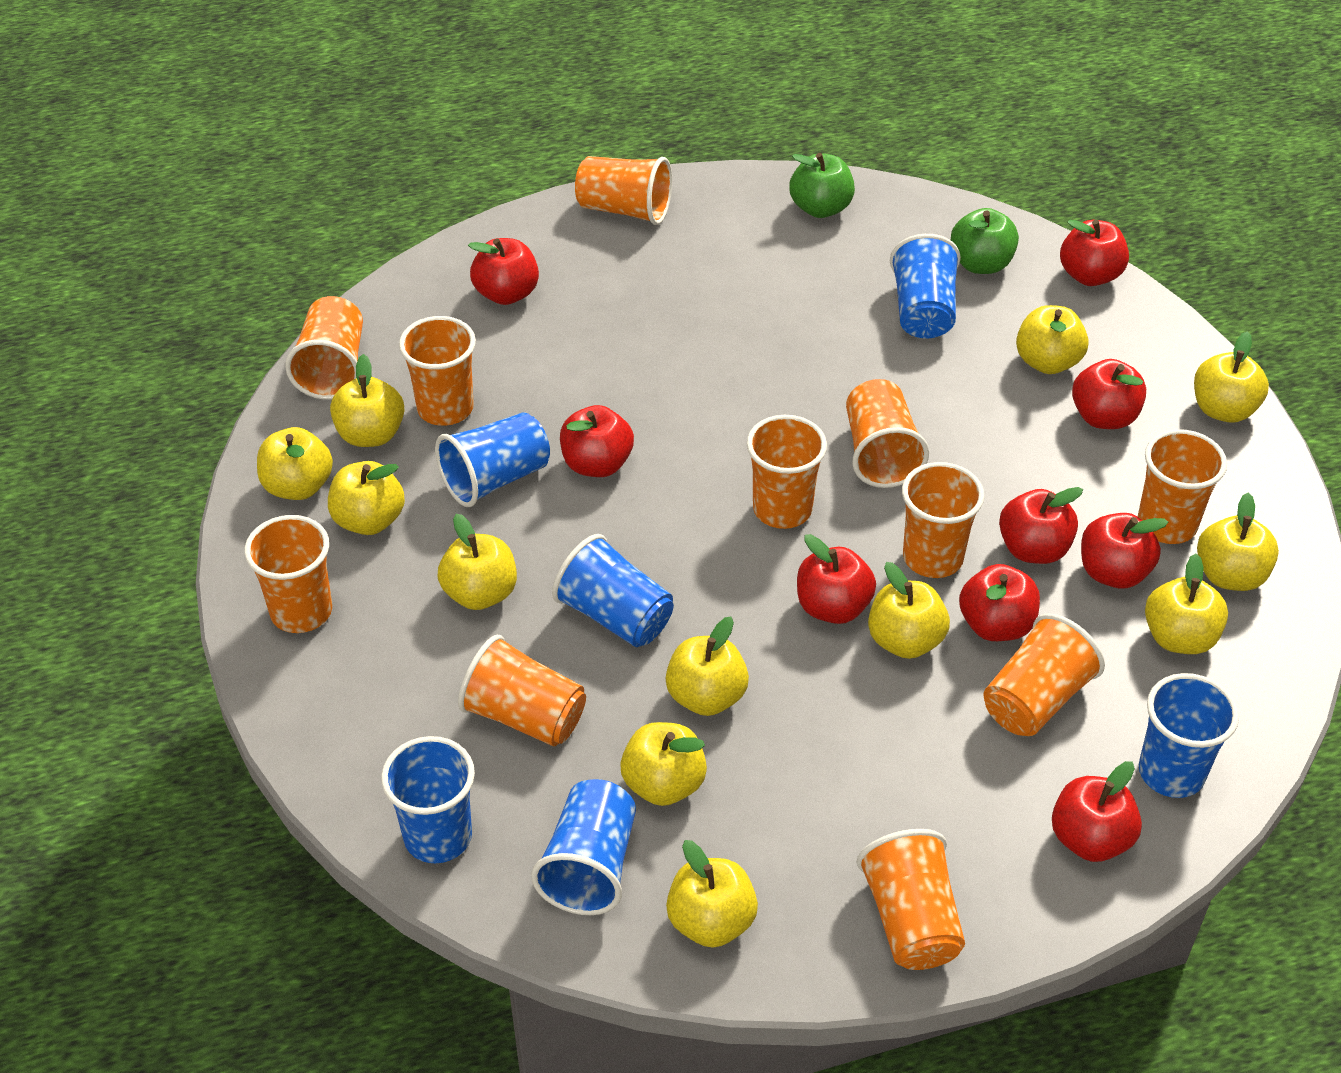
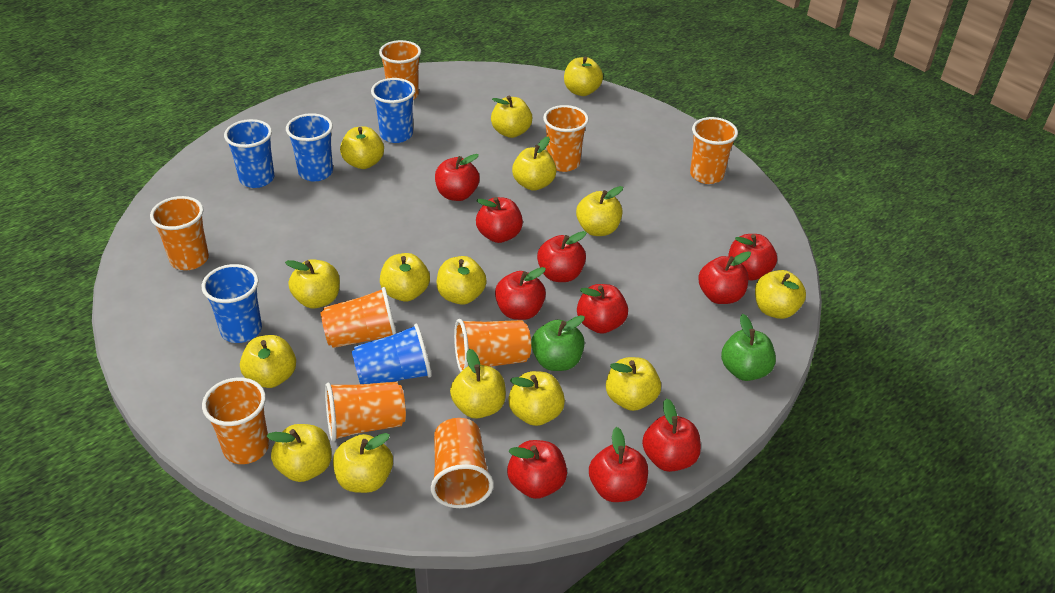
blue cup: 6 -> 5
orange cup: 11 -> 9
red apple: 9 -> 10
yellow apple: 12 -> 15

